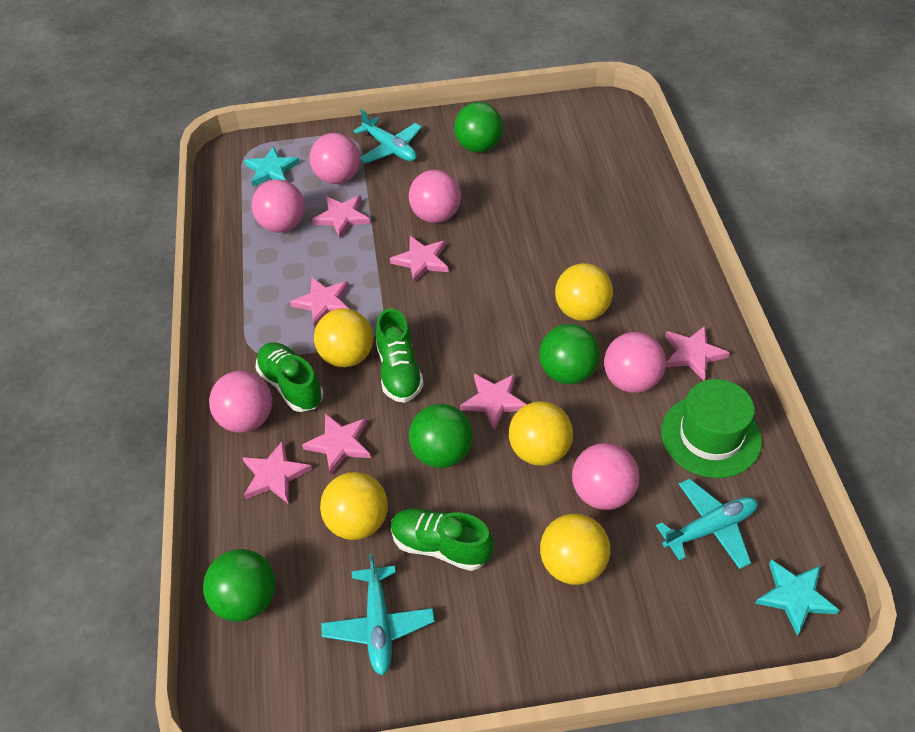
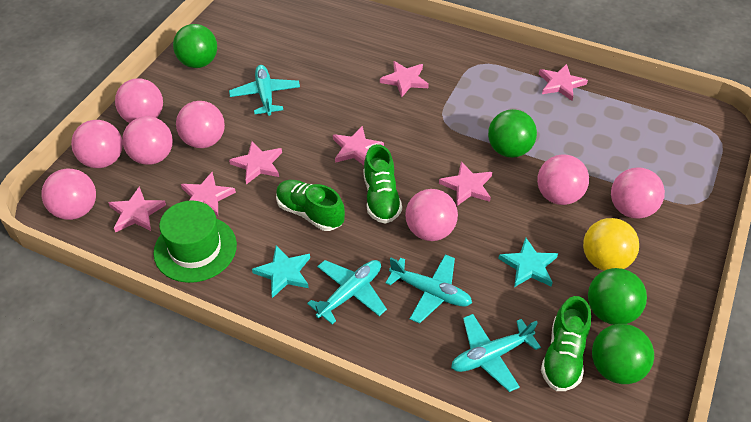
pink ball: 6 -> 8
turquoise plane: 3 -> 4
yellow ball: 5 -> 1

